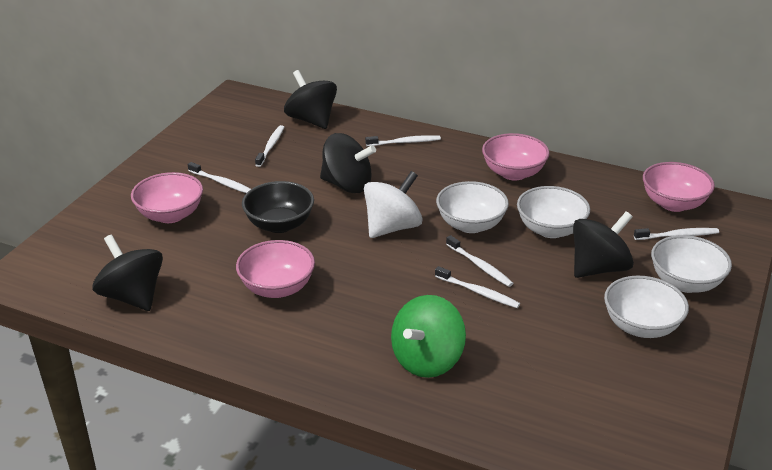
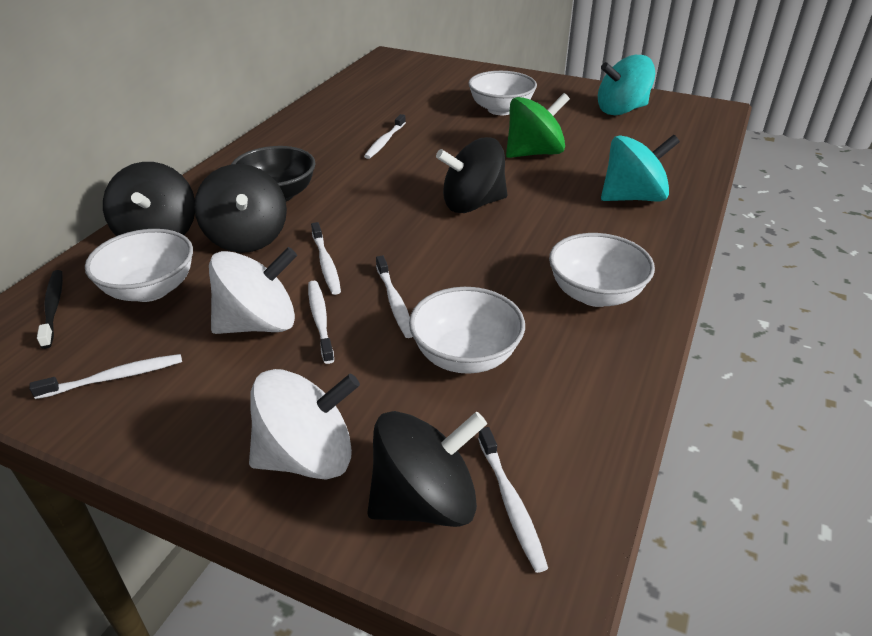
black toothbrush: 0 -> 1
pink bowl: 4 -> 0
turquoise spinning top: 0 -> 2
white spinning top: 1 -> 2

